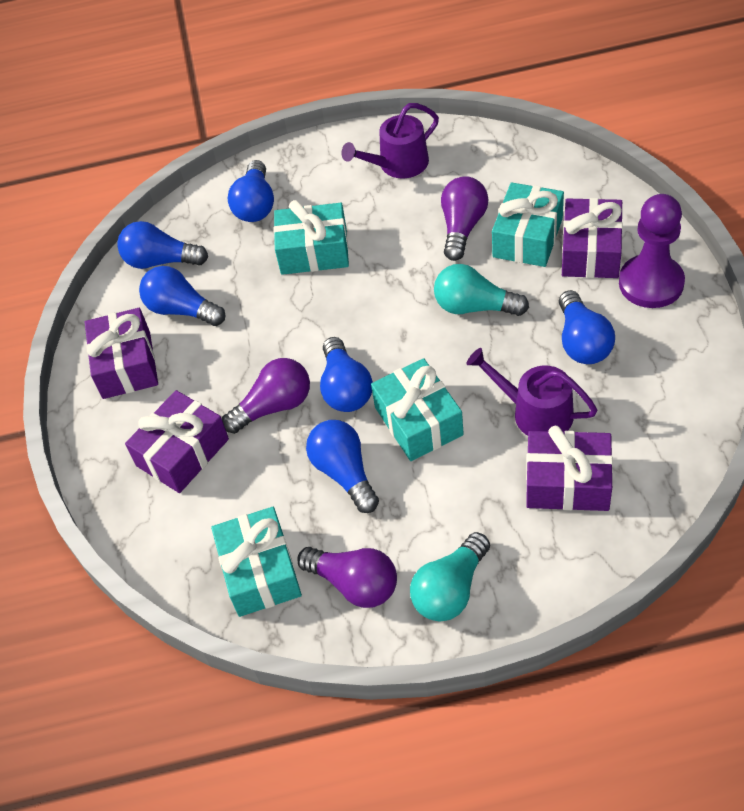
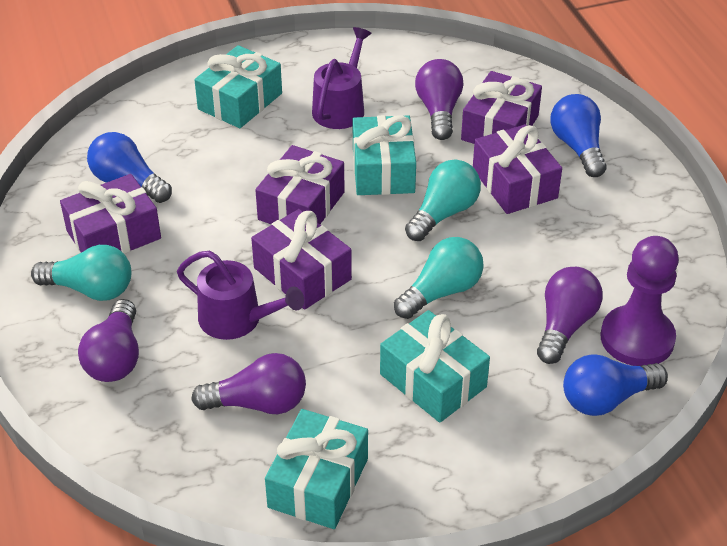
blue light bulb: 6 -> 3
purple gift: 4 -> 5
purple light bulb: 3 -> 4
turquoise light bulb: 2 -> 3

